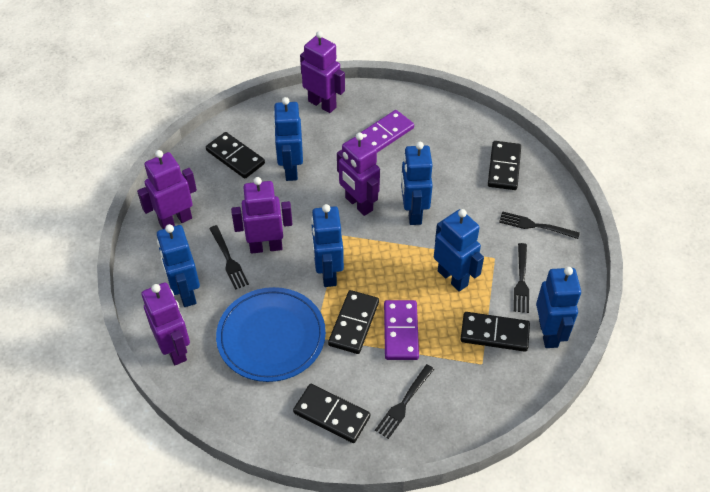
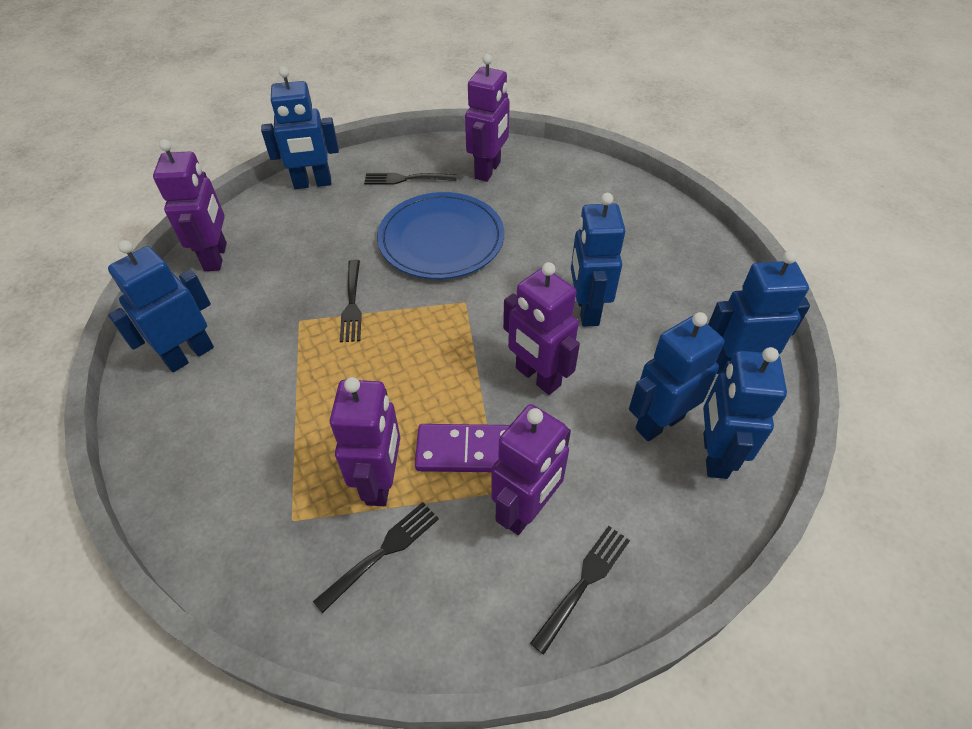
black domino: 5 -> 0
purple domino: 2 -> 1

